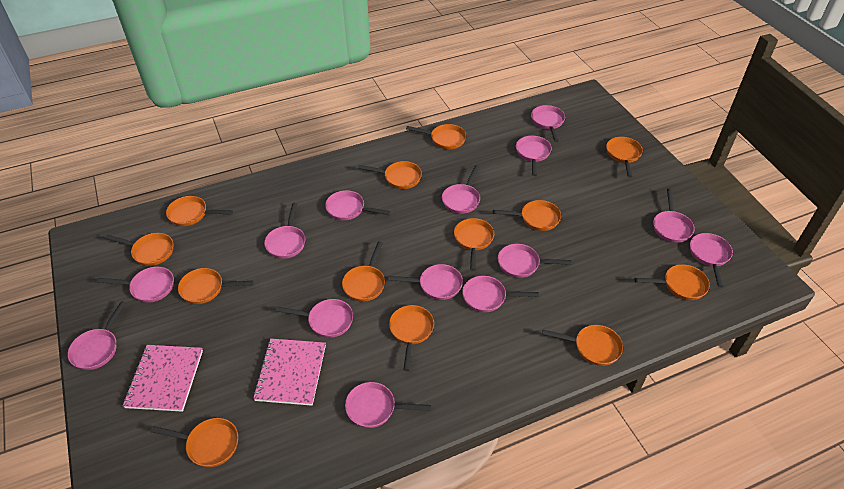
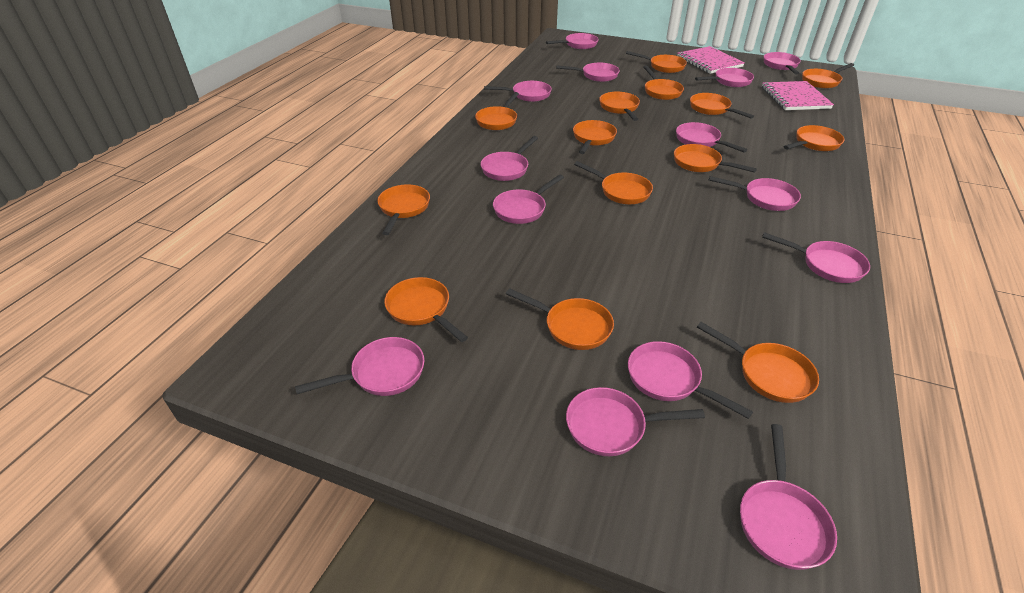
orange pan: 13 -> 14

